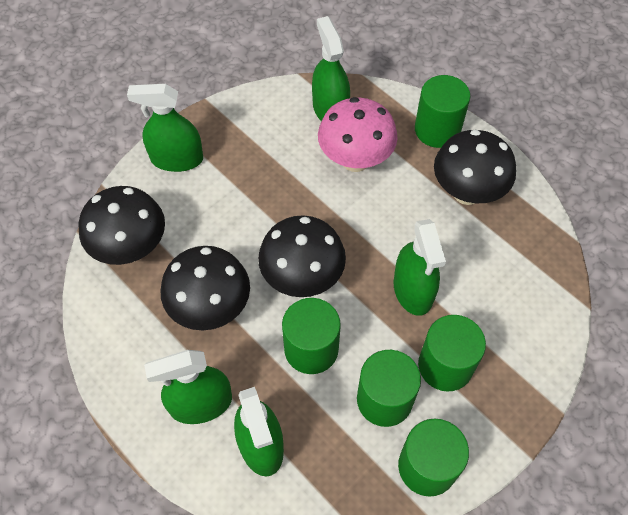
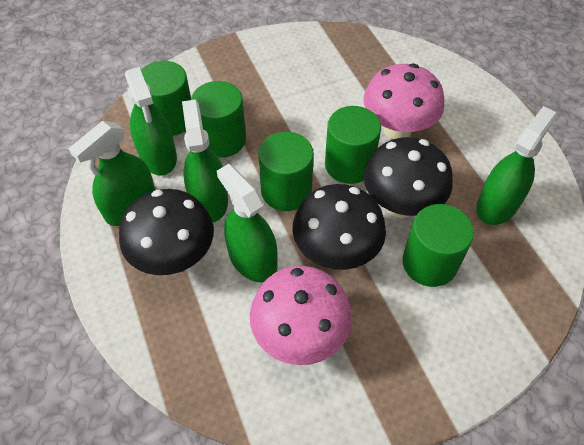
black mushroom: 4 -> 3
pink mushroom: 1 -> 2

